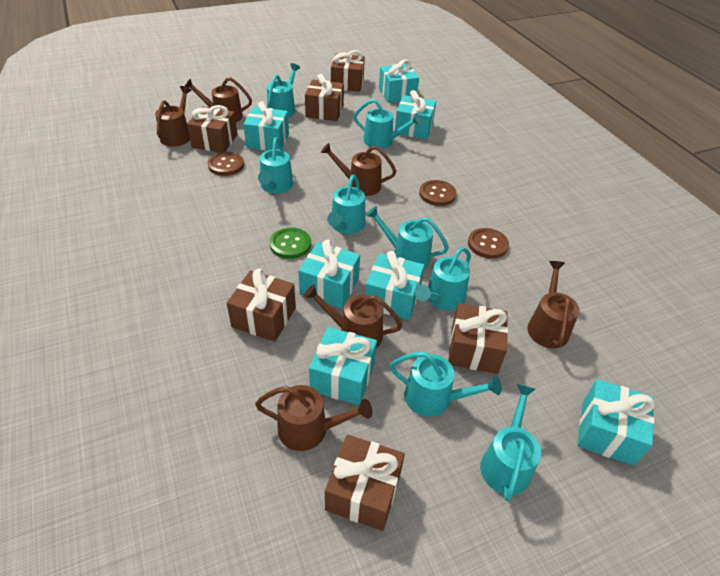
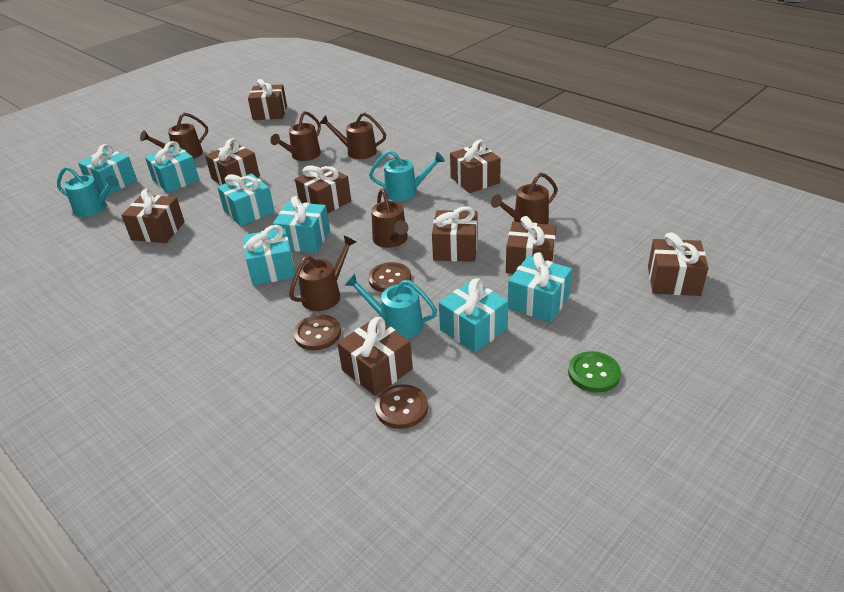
brown gift: 6 -> 9
turquoise watering can: 8 -> 3

